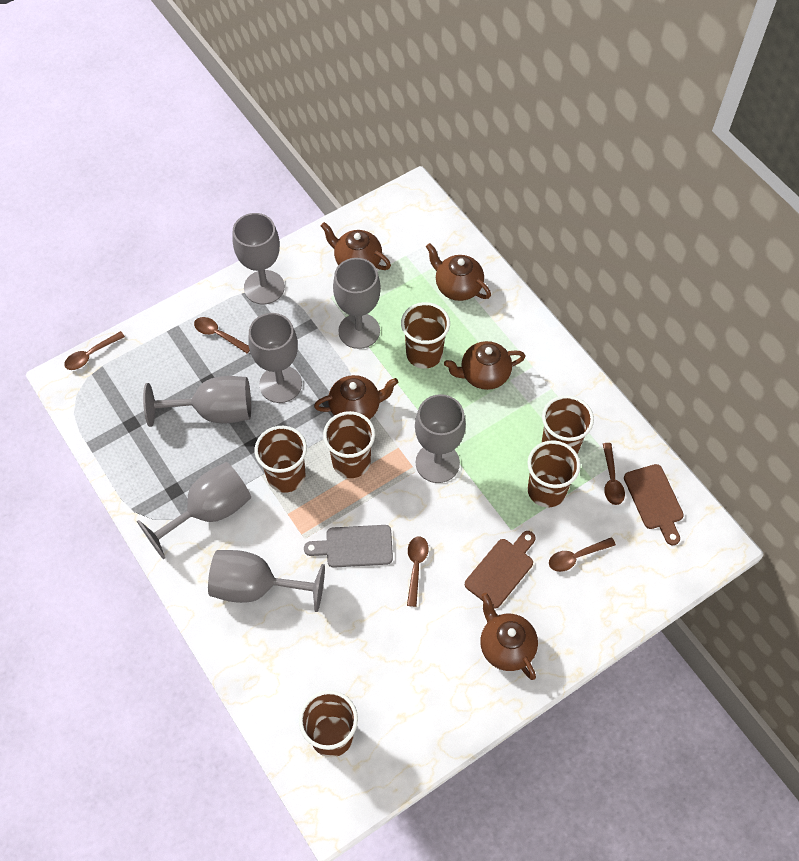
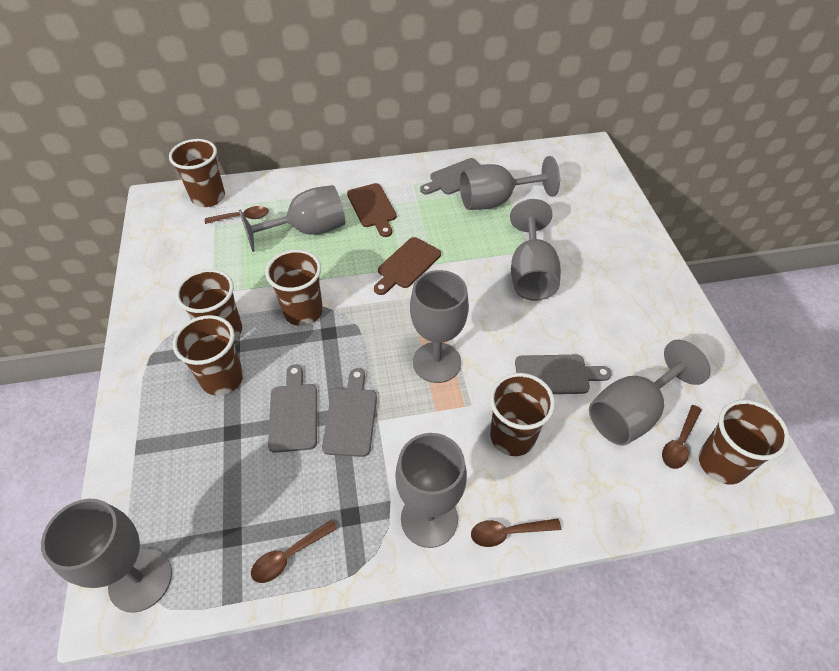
brown spoon: 5 -> 4
brown teapot: 5 -> 0
grey cutting board: 1 -> 4

